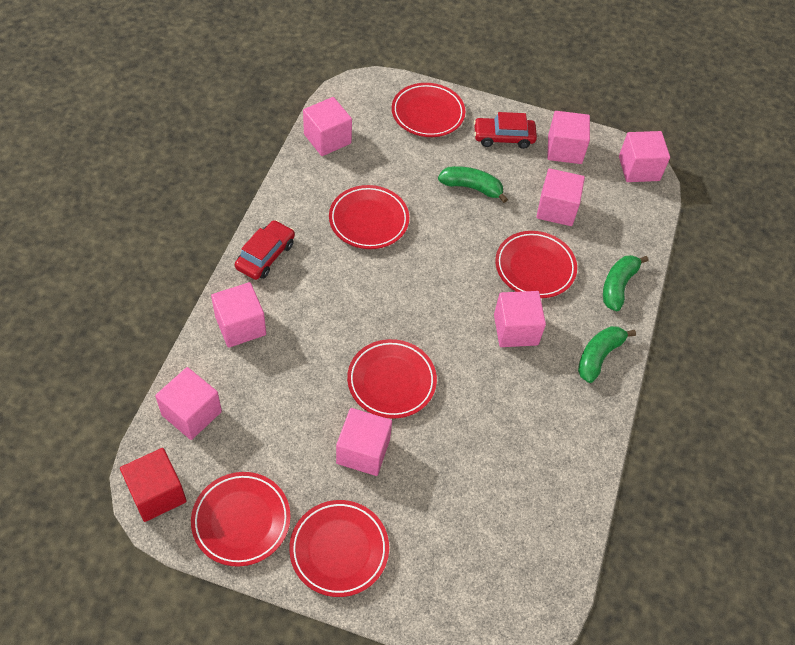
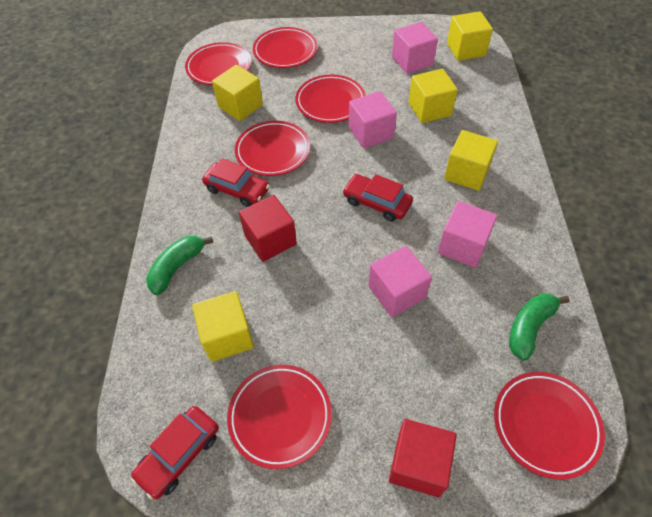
green banana: 3 -> 2
pink cube: 8 -> 4
red car: 2 -> 3
red cube: 1 -> 2
yellow cube: 0 -> 5

